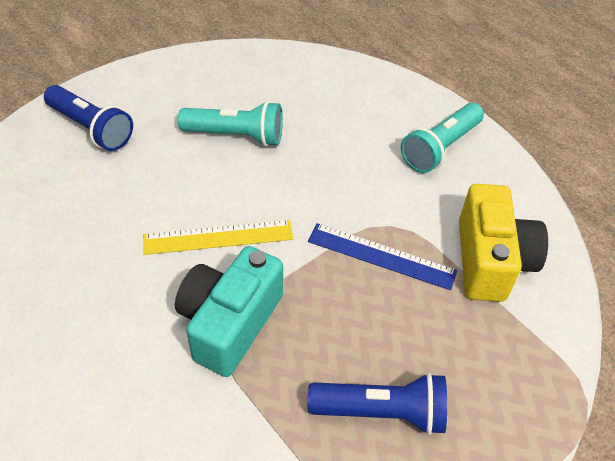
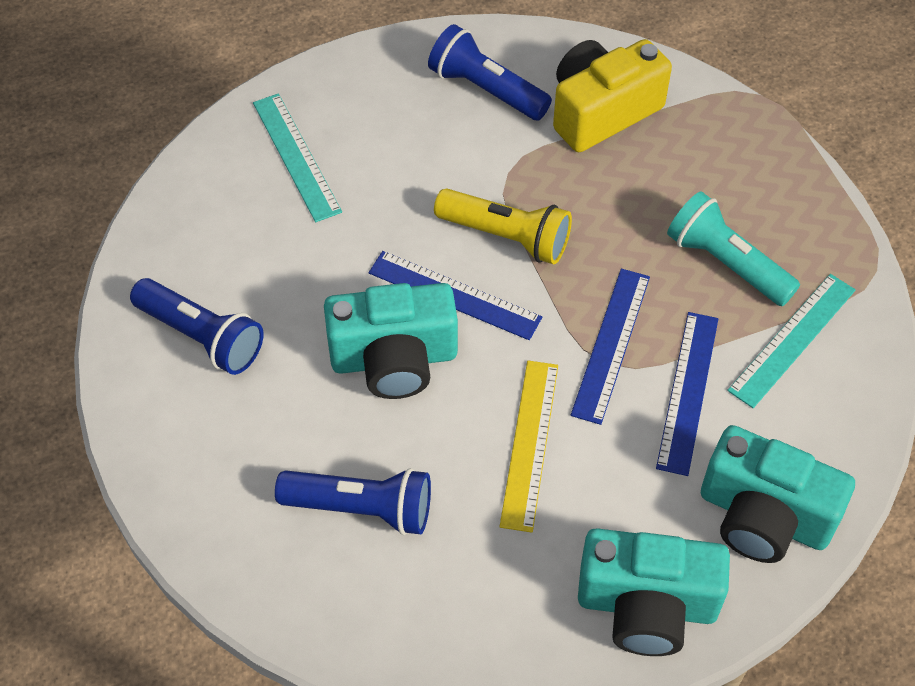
blue flashlight: 2 -> 3
blue ruler: 1 -> 3
turquoise camera: 1 -> 3
turquoise flashlight: 2 -> 1
turquoise ruler: 0 -> 2
yellow flashlight: 0 -> 1

